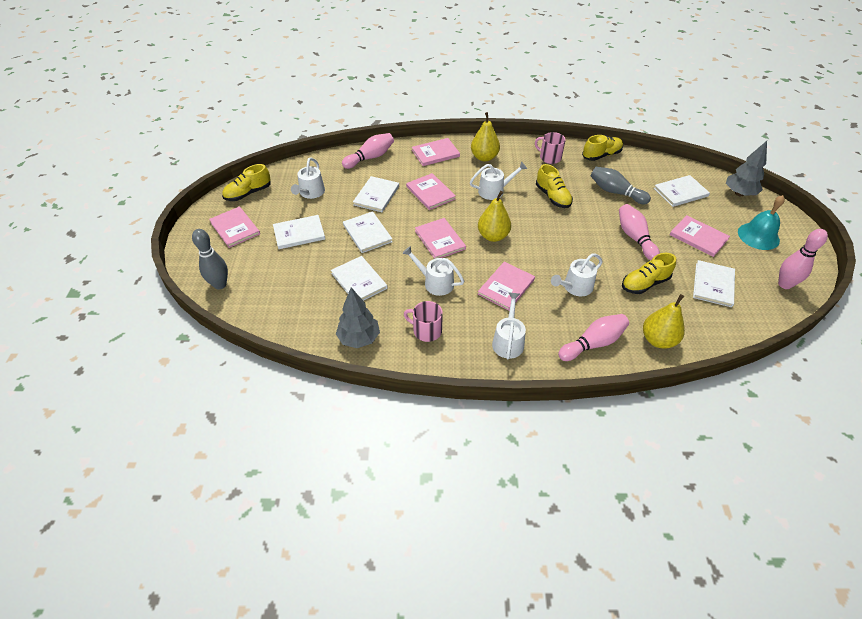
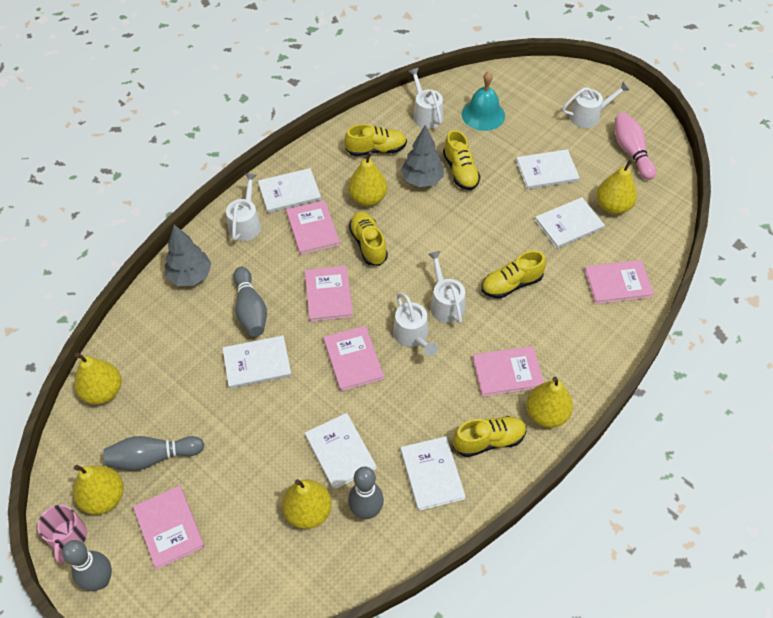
grey bowling pin: 2 -> 4
pink bowling pin: 4 -> 1
pink mug: 2 -> 1
yellow pear: 3 -> 6
yellow shoe: 4 -> 5

